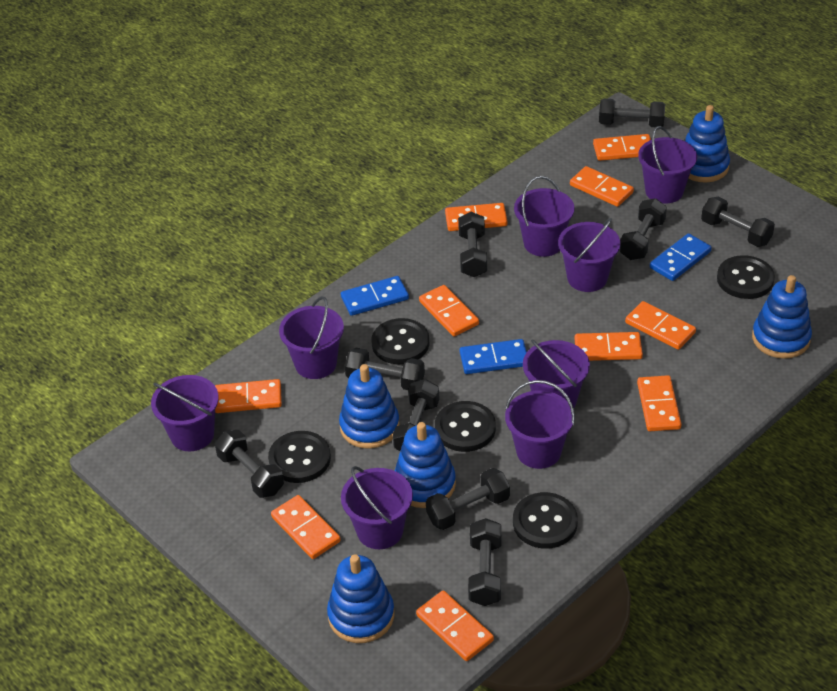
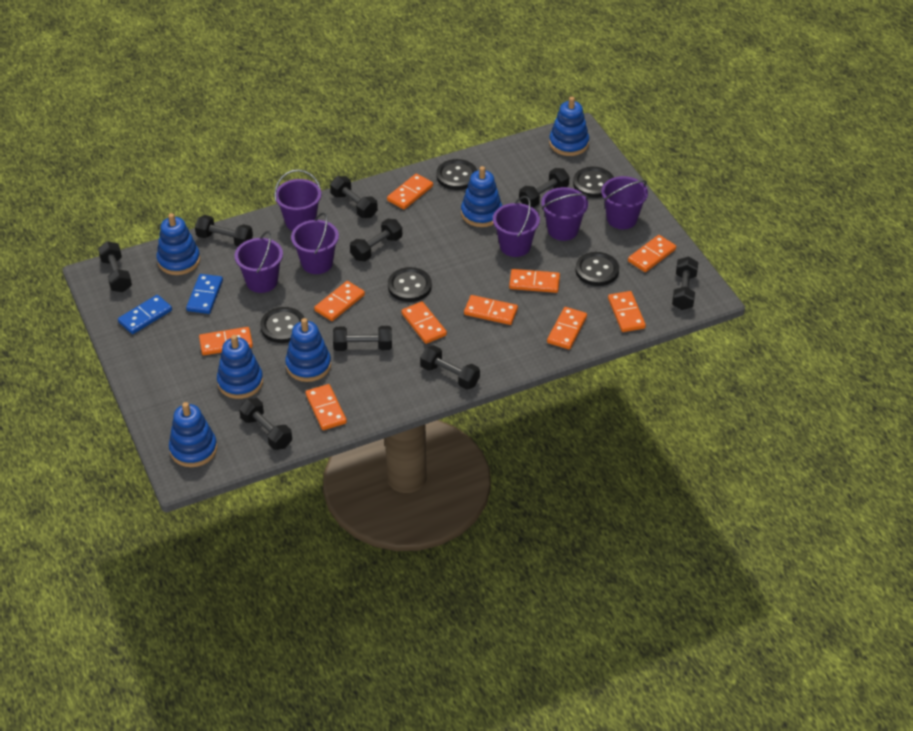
blue domino: 3 -> 2
blue stacking toy: 5 -> 6
purple bucket: 8 -> 6

